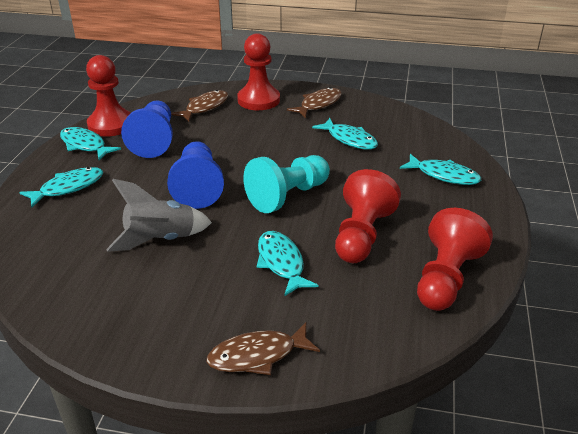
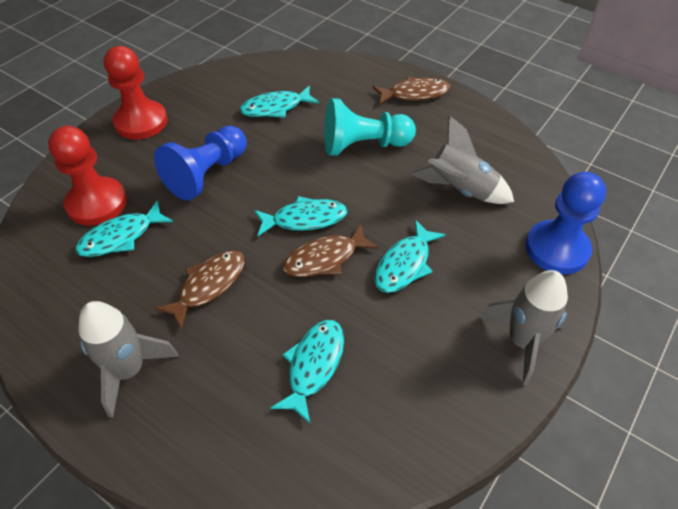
grey rocket: 1 -> 3
red pawn: 4 -> 2

